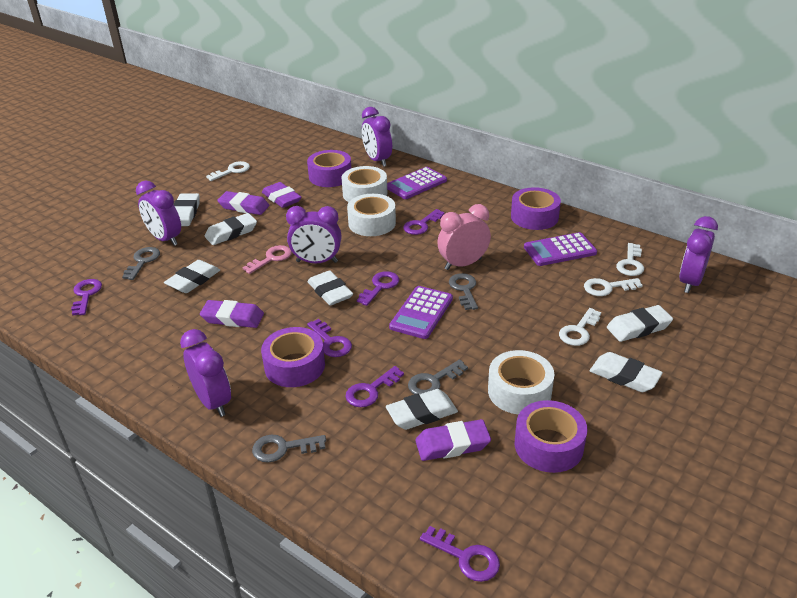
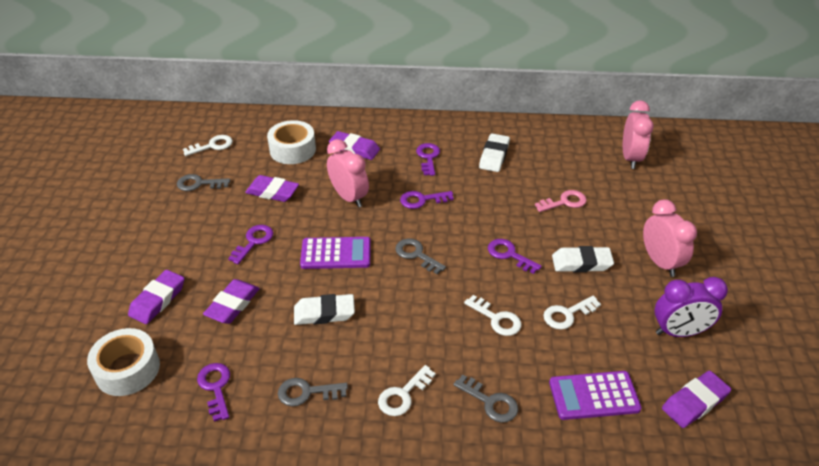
pink clock: 1 -> 3
purple calculator: 3 -> 2
purple clock: 5 -> 1
purple eraser: 4 -> 5
purple key: 6 -> 5
purple tape: 4 -> 0
white eraser: 7 -> 3
white tape: 3 -> 2

